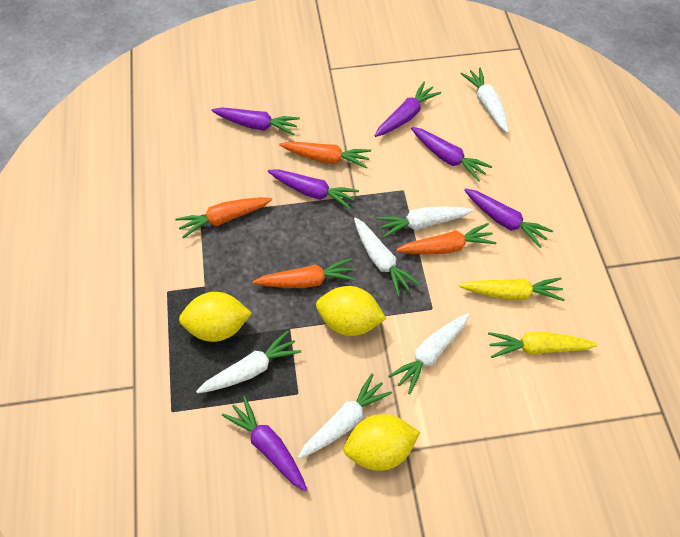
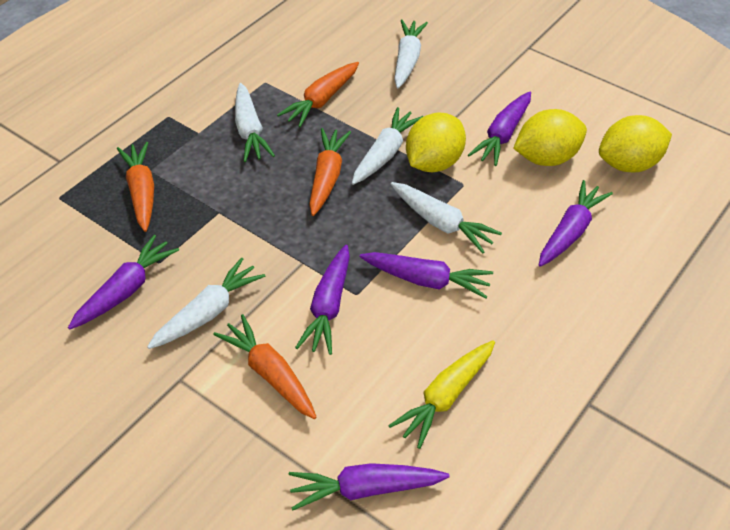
white carrot: 6 -> 5
yellow carrot: 2 -> 1

